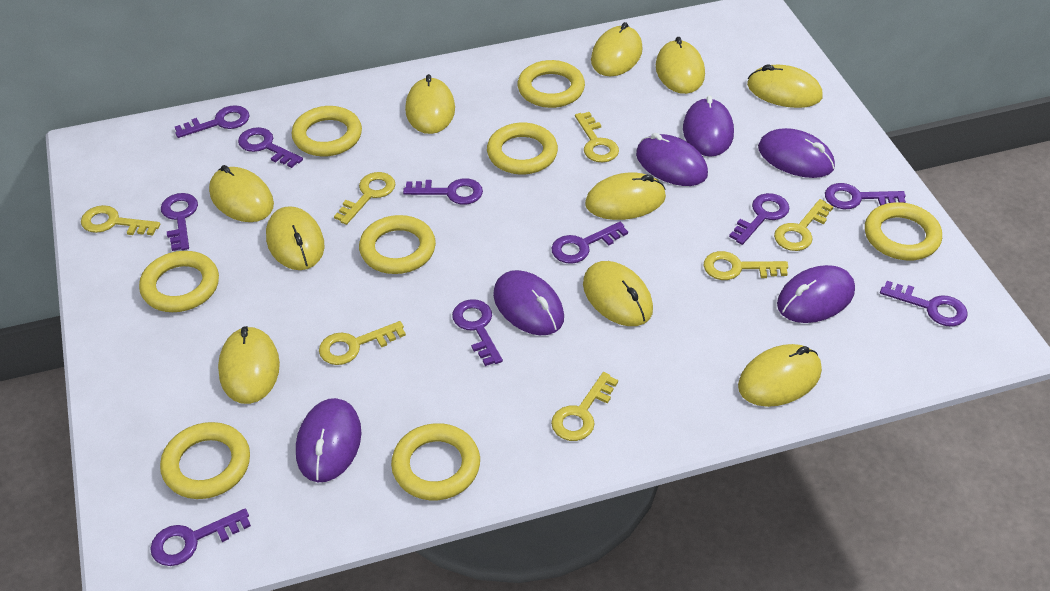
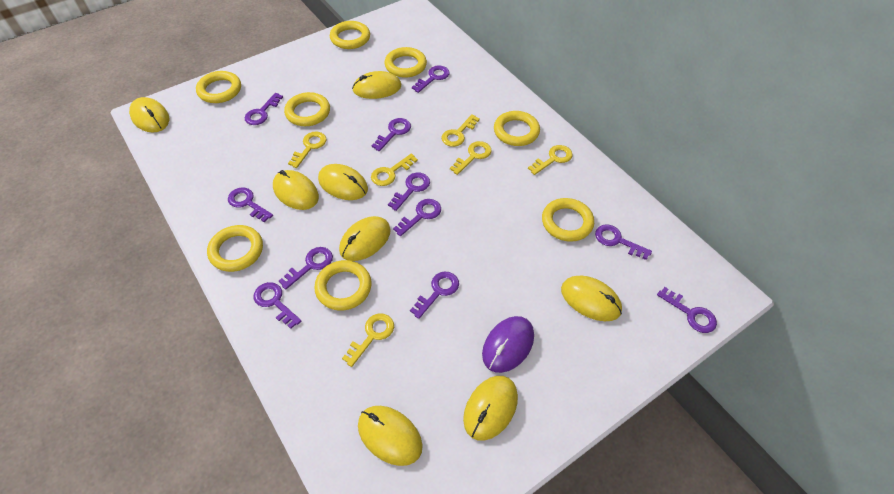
purple key: 10 -> 11
purple mouse: 6 -> 1
yellow key: 7 -> 6
yellow mouse: 10 -> 8

